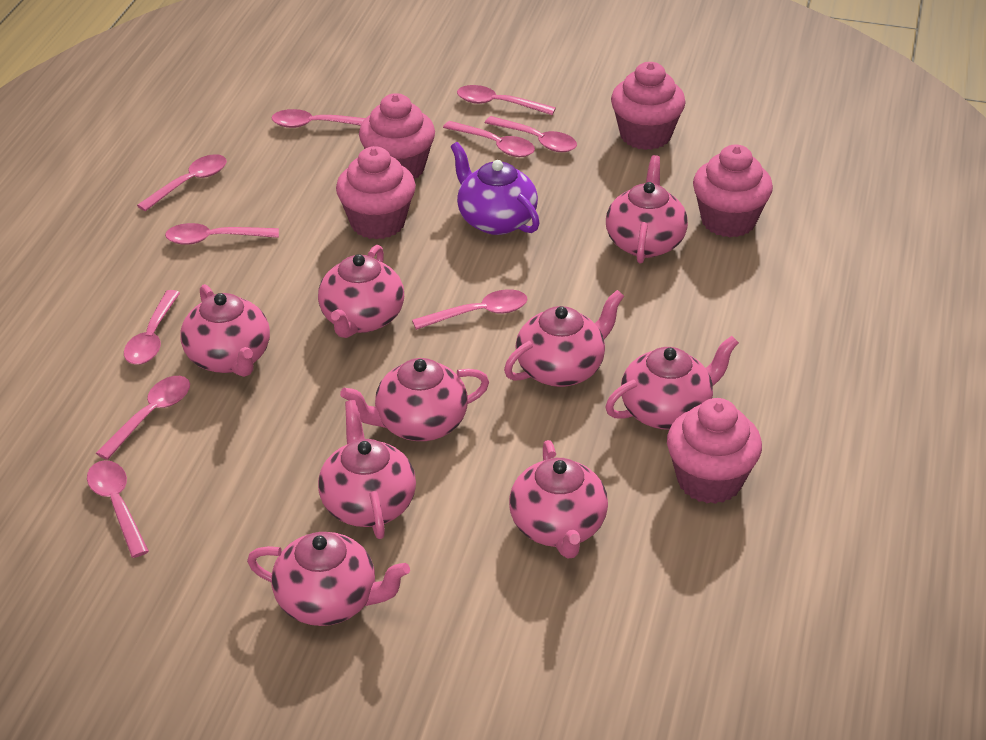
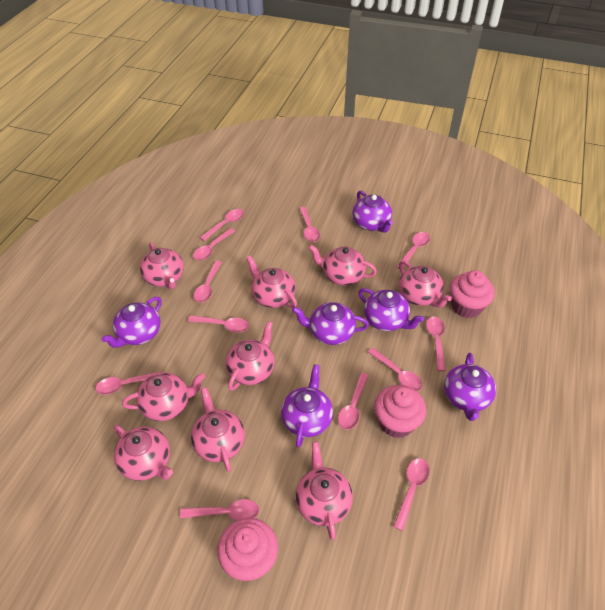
pink cupcake: 5 -> 3
pink spoon: 10 -> 12
purple teapot: 1 -> 6

